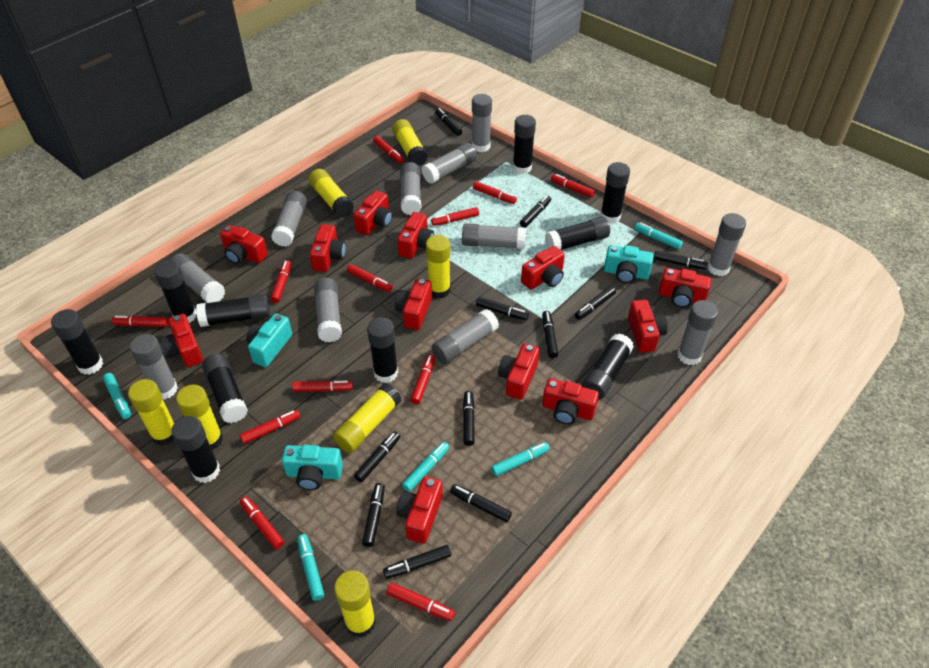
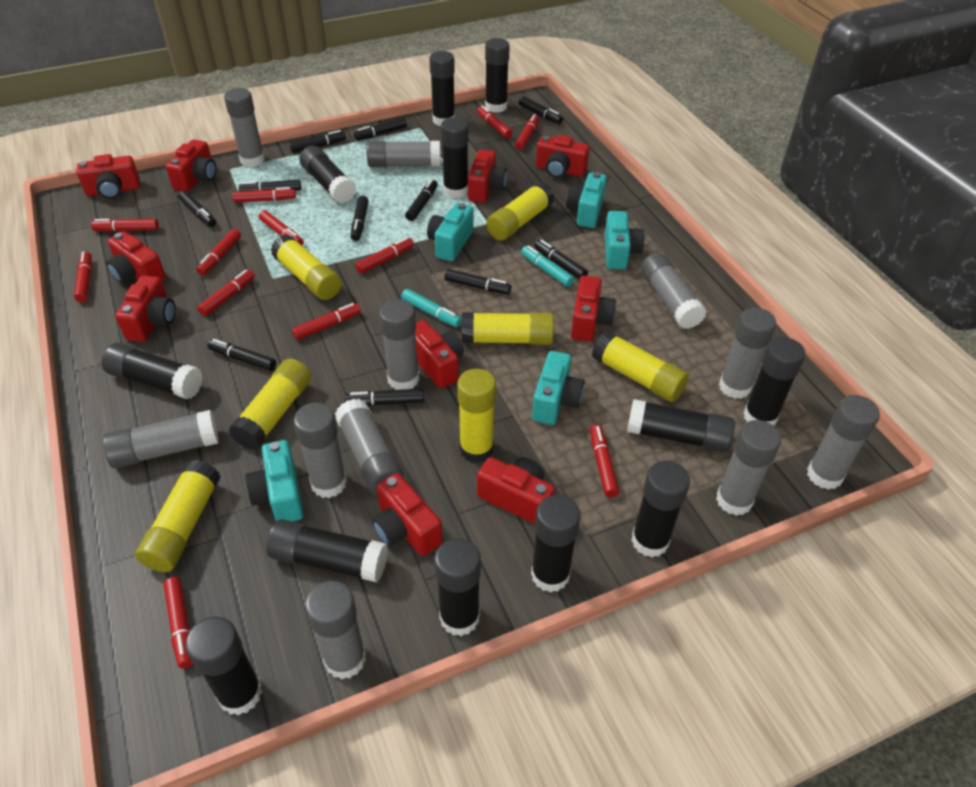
black glue stick: 10 -> 12
red camera: 12 -> 10
turquoise camera: 3 -> 5
turquoise marker: 5 -> 2

